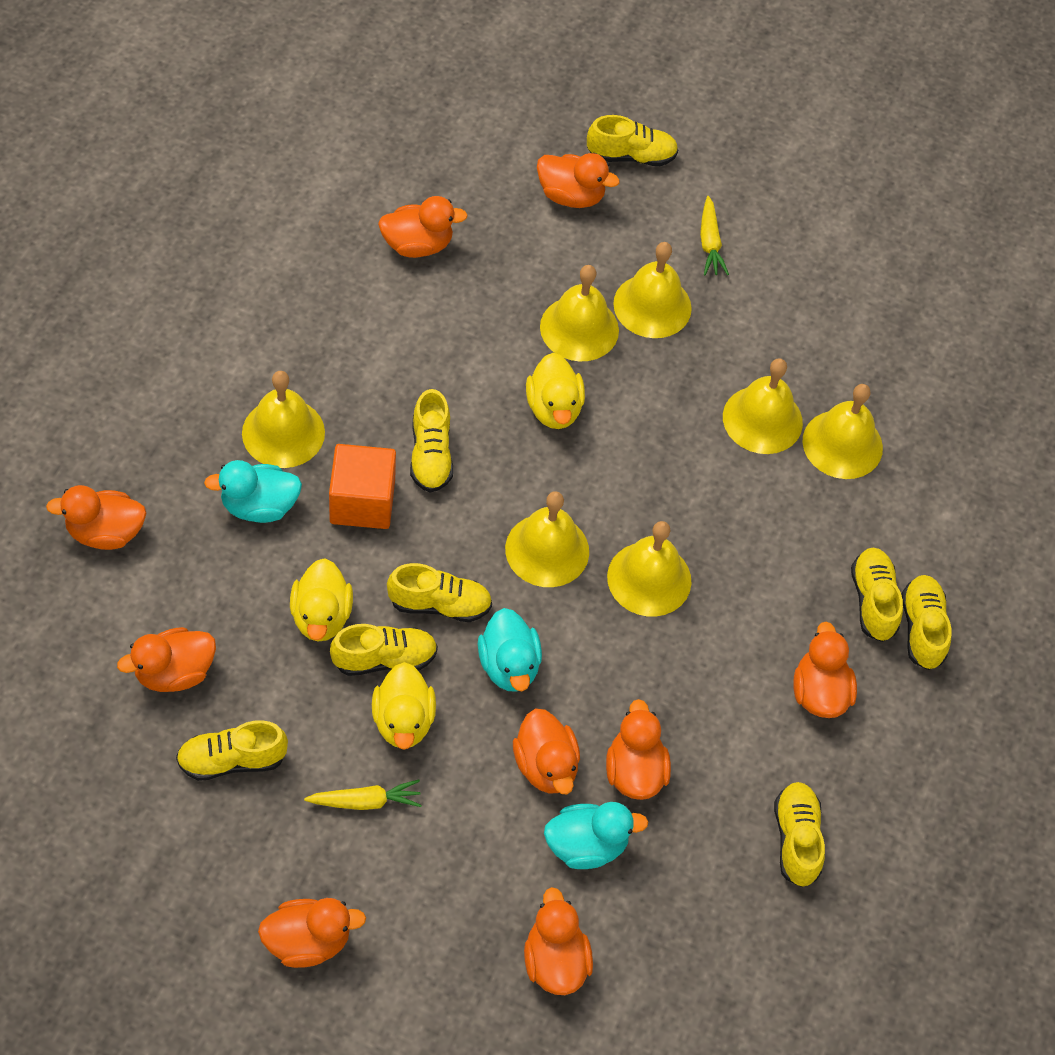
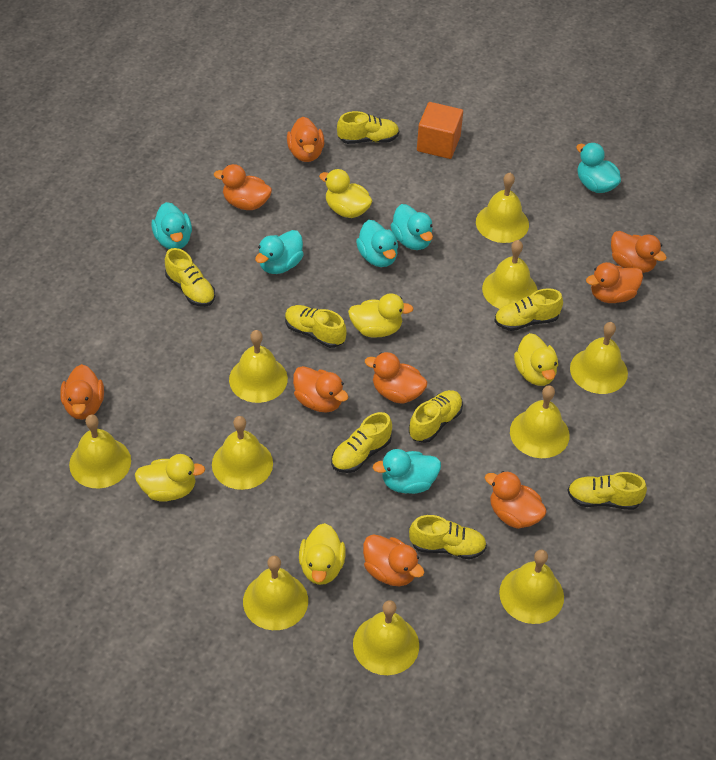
turquoise duck: 3 -> 6
yellow bell: 7 -> 10
yellow carrot: 2 -> 0
yellow duck: 3 -> 5

